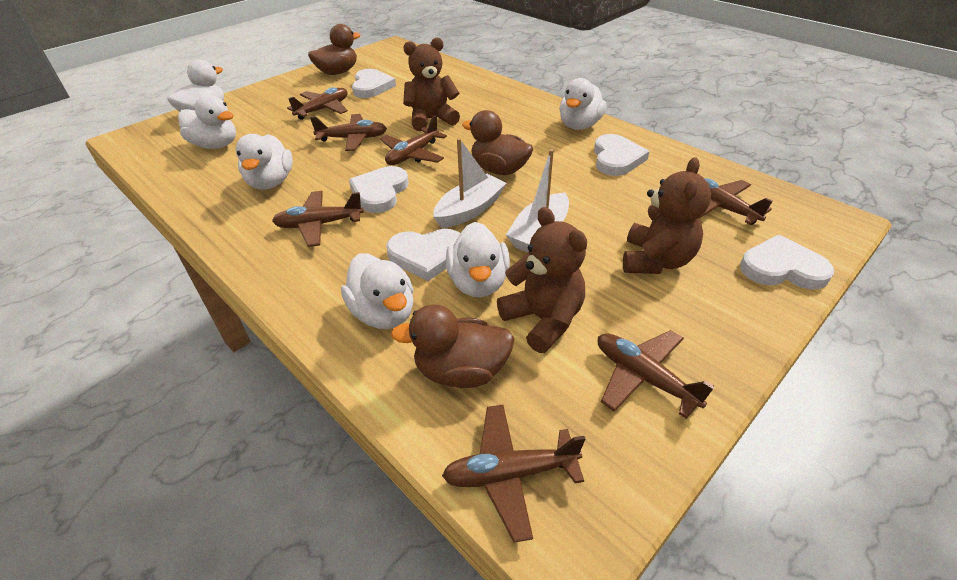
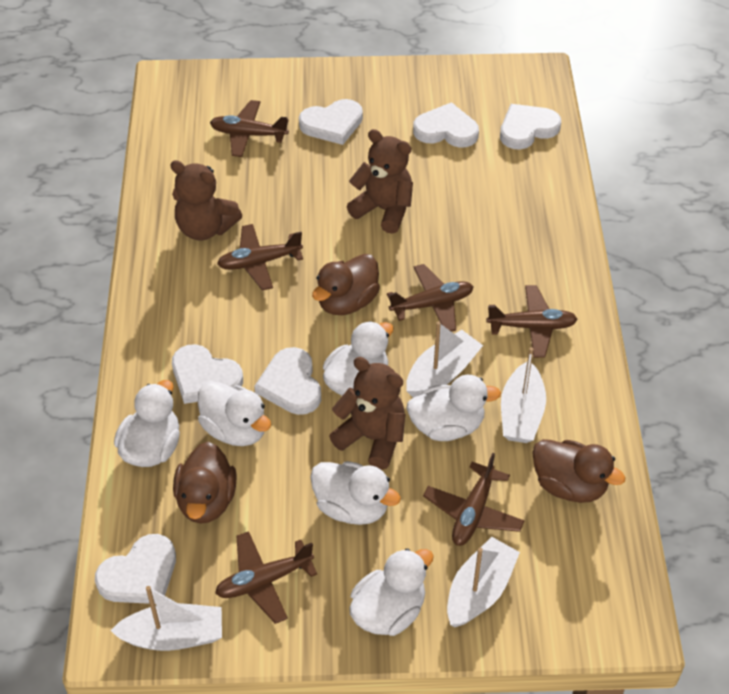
brown plane: 7 -> 6
white boat: 2 -> 4
white heart: 5 -> 6

